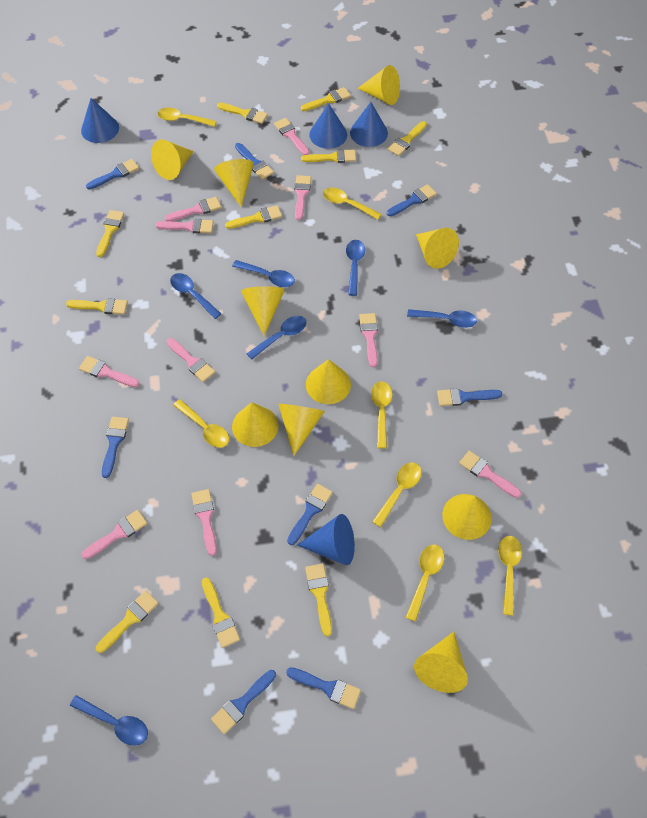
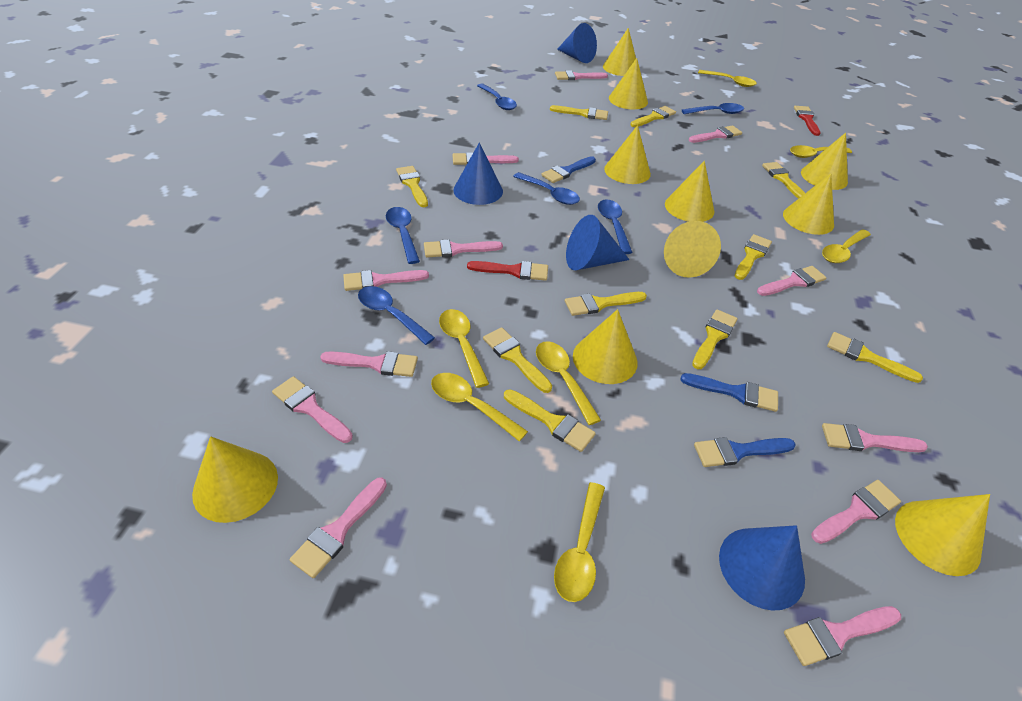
blue brush: 8 -> 3
pink brush: 10 -> 12
red brush: 0 -> 2

